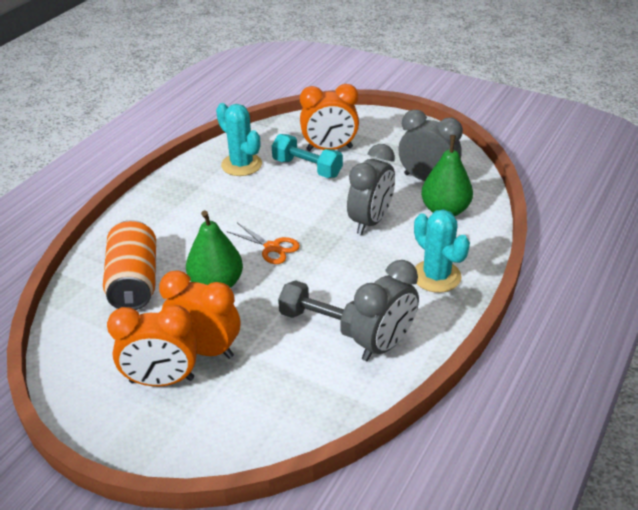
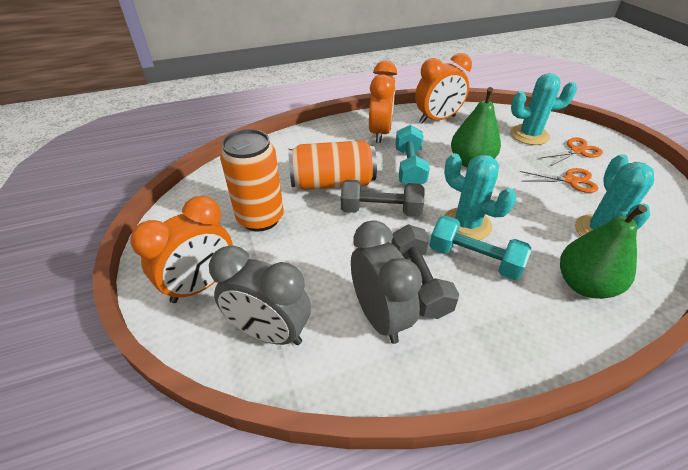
grey clock: 3 -> 2
grey dumbbell: 1 -> 2
orange can: 1 -> 2
orange scissors: 1 -> 2
turquoise cactus: 2 -> 3
turquoise dumbbell: 1 -> 2

